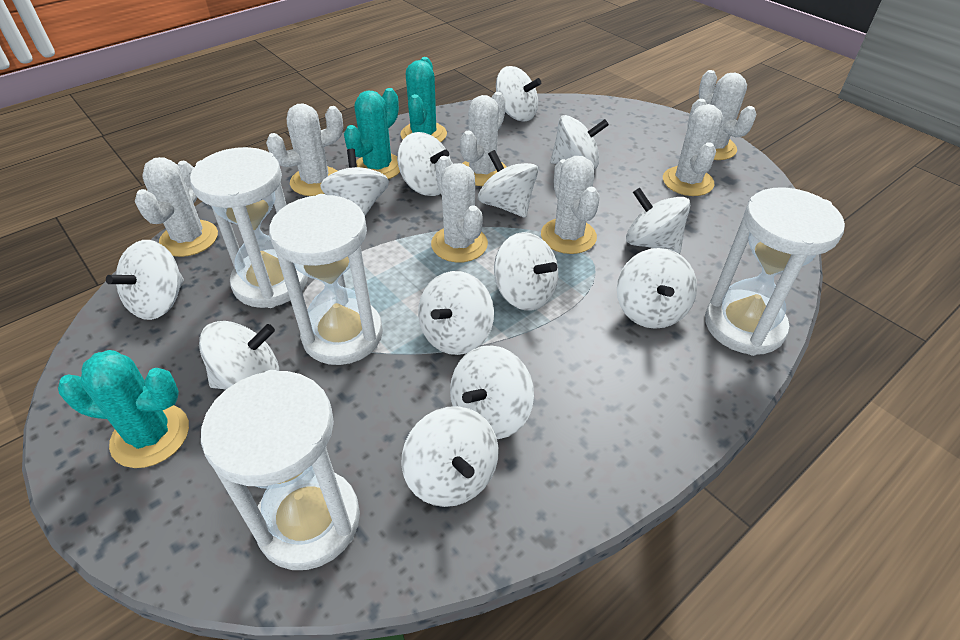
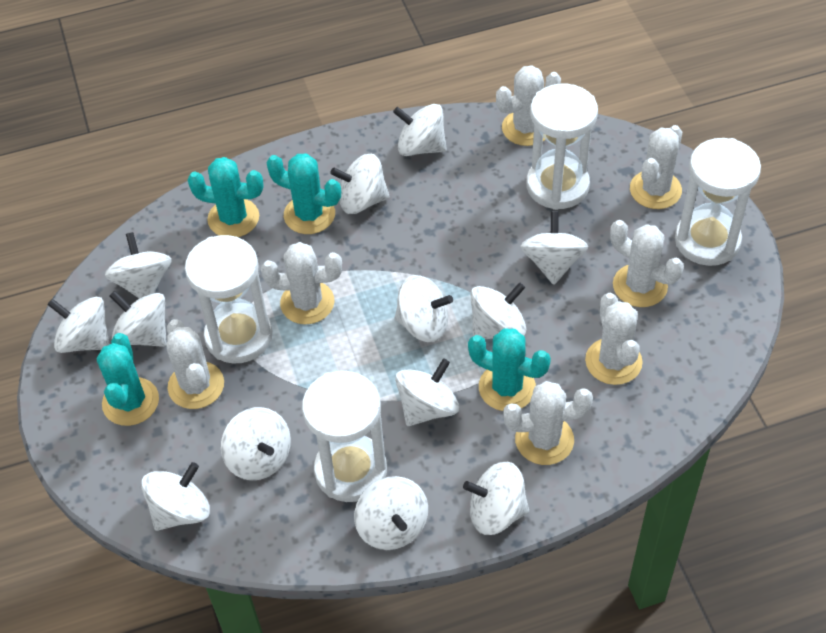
turquoise cactus: 3 -> 4

